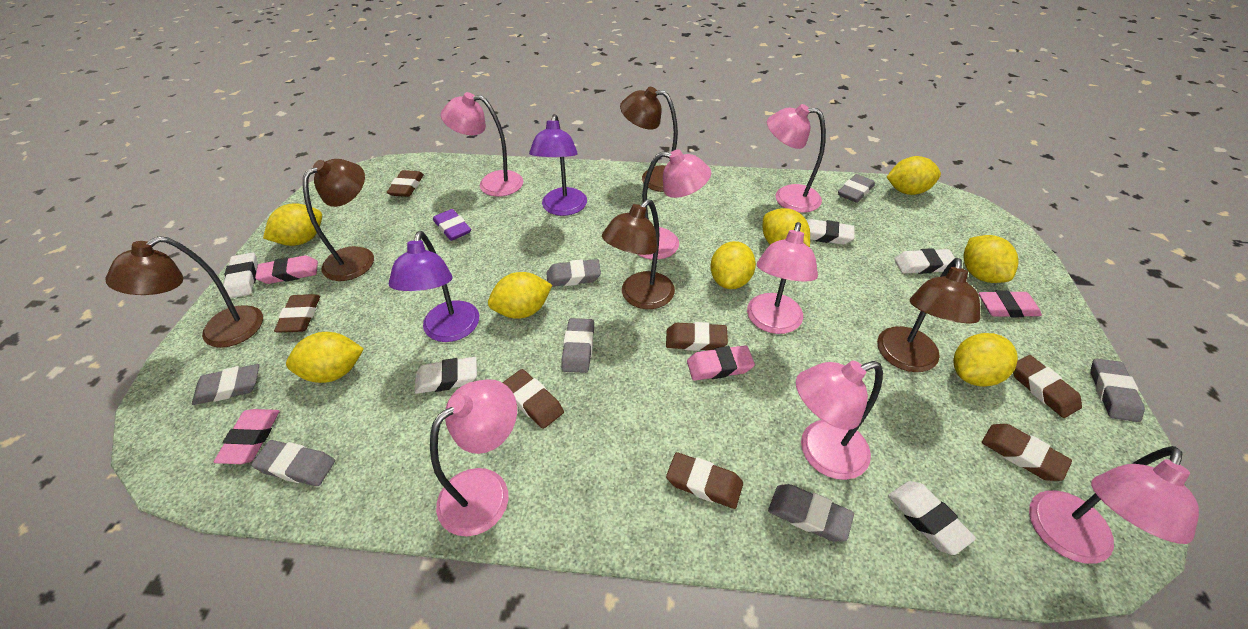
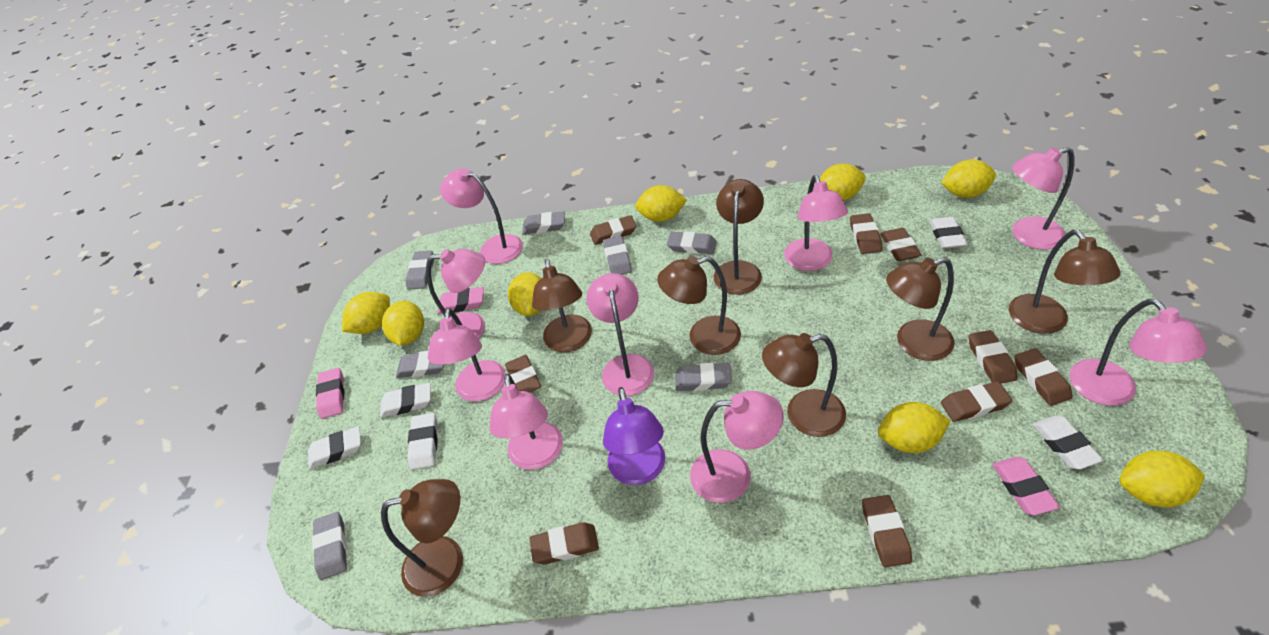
brown eraser: 7 -> 9
brown lamp: 5 -> 7
pink eraser: 4 -> 3
pink lamp: 7 -> 9
purple eraser: 1 -> 0
purple lamp: 2 -> 1

